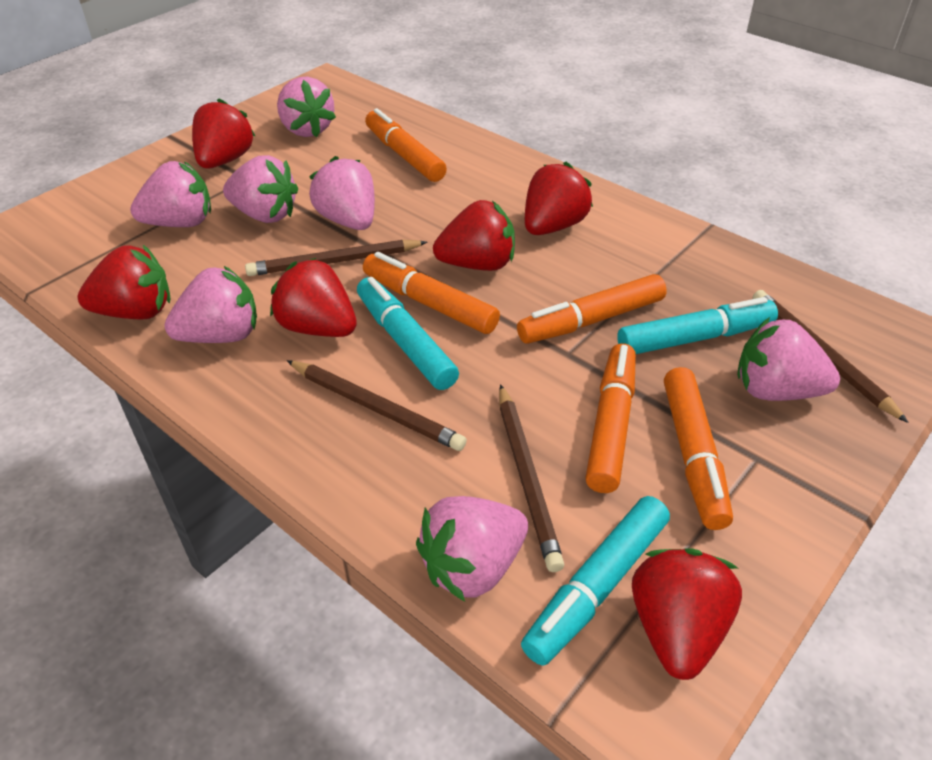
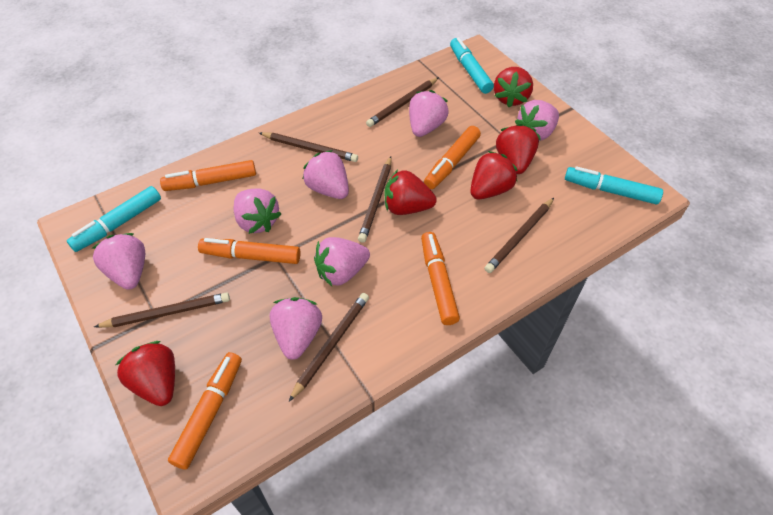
brown pencil: 4 -> 6
red strawberry: 6 -> 5

